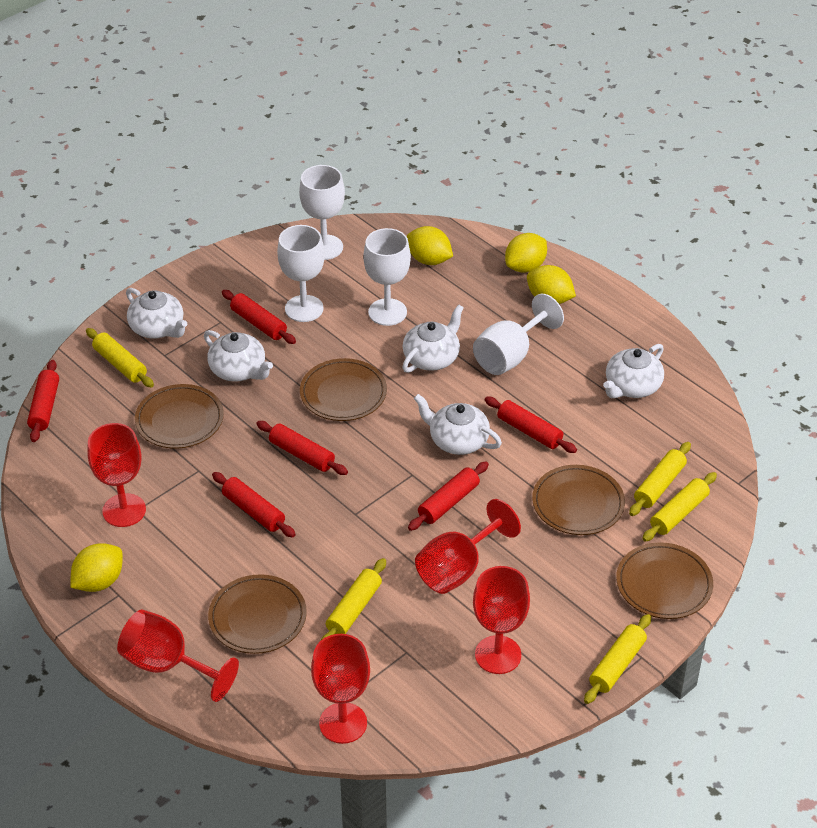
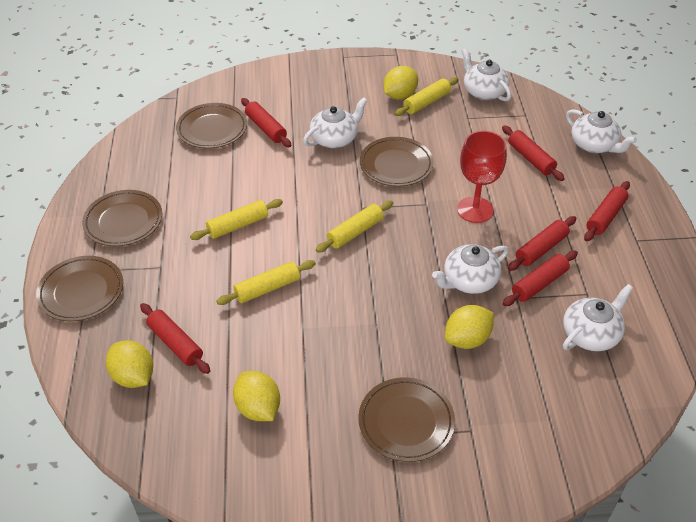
red goblet: 5 -> 1
white goblet: 4 -> 0
yellow rolling pin: 5 -> 4

